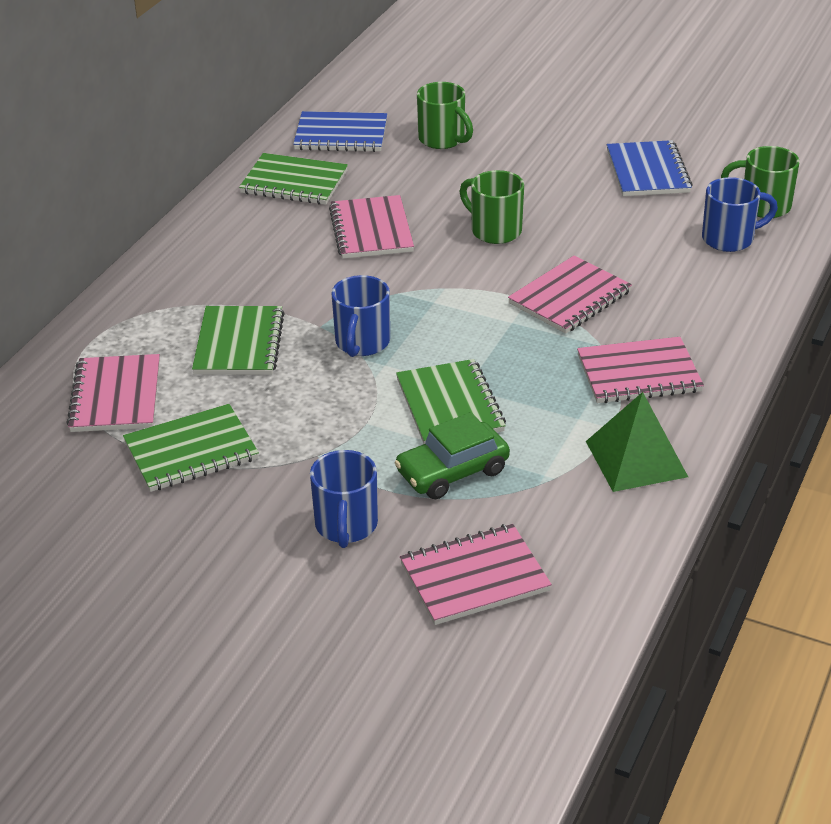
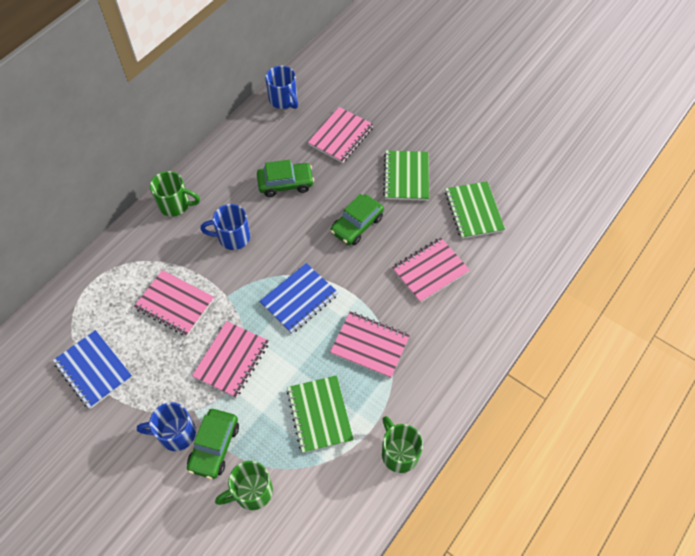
green car: 1 -> 3
green notebook: 4 -> 3
green pyramid: 1 -> 0

